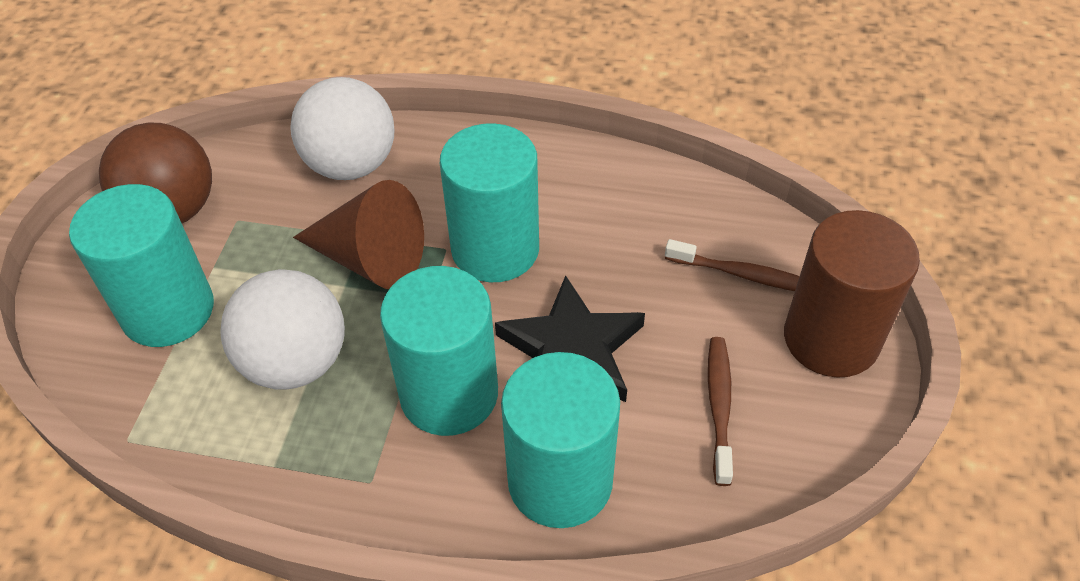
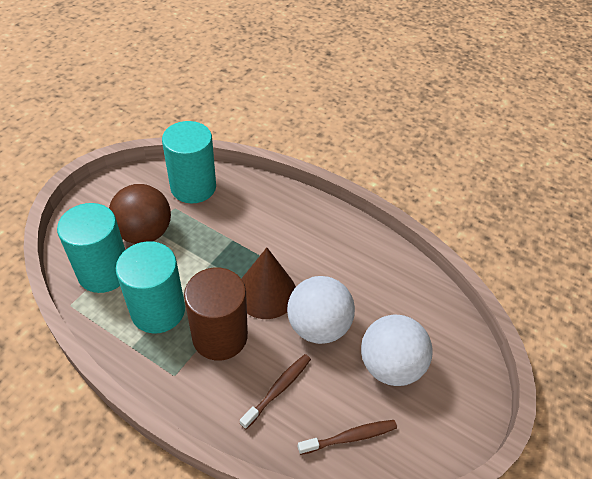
black star: 1 -> 0
turquoise cylinder: 4 -> 3

